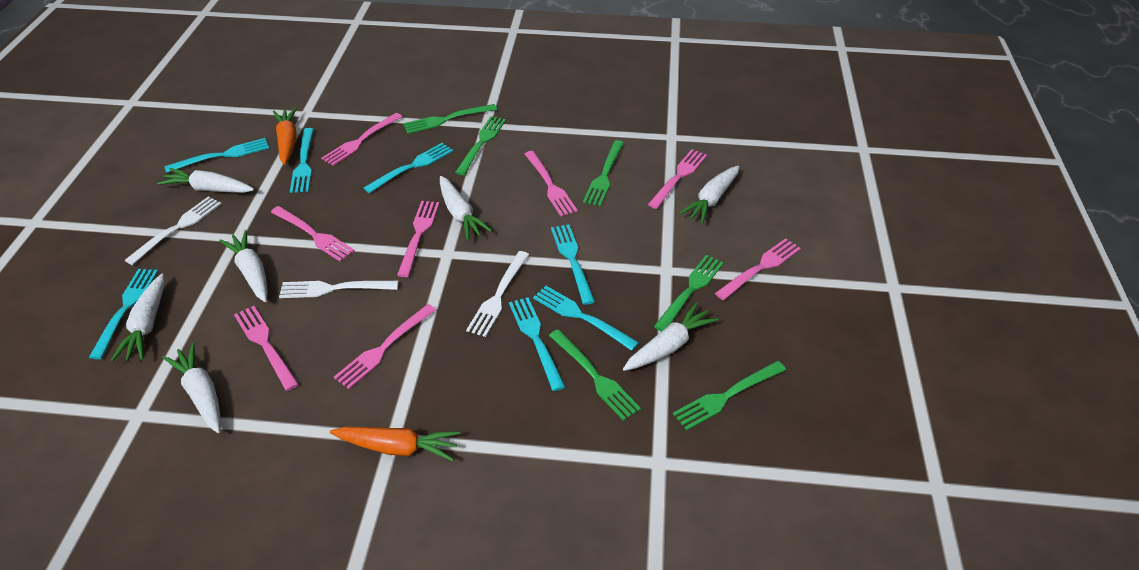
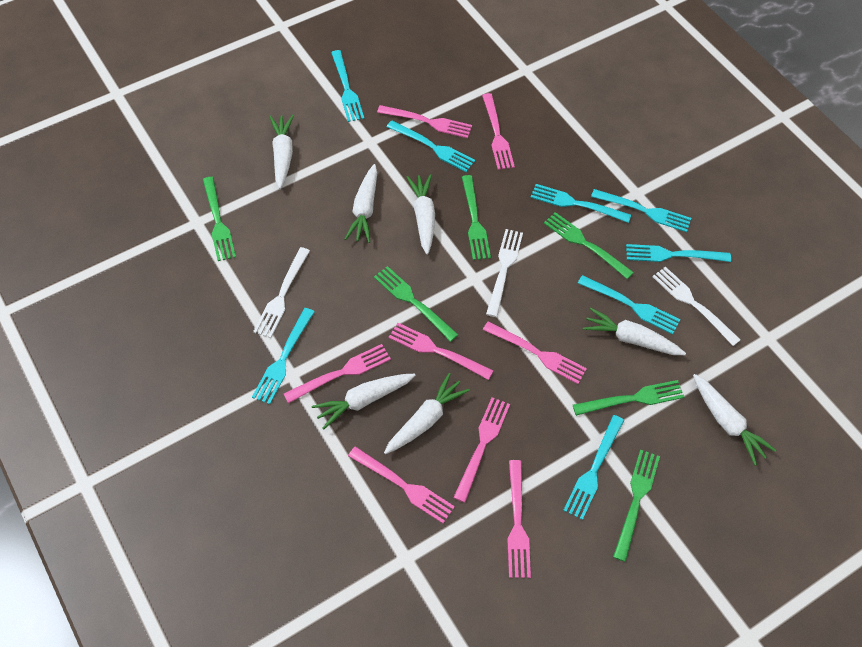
orange carrot: 2 -> 0
turquoise fork: 7 -> 8

